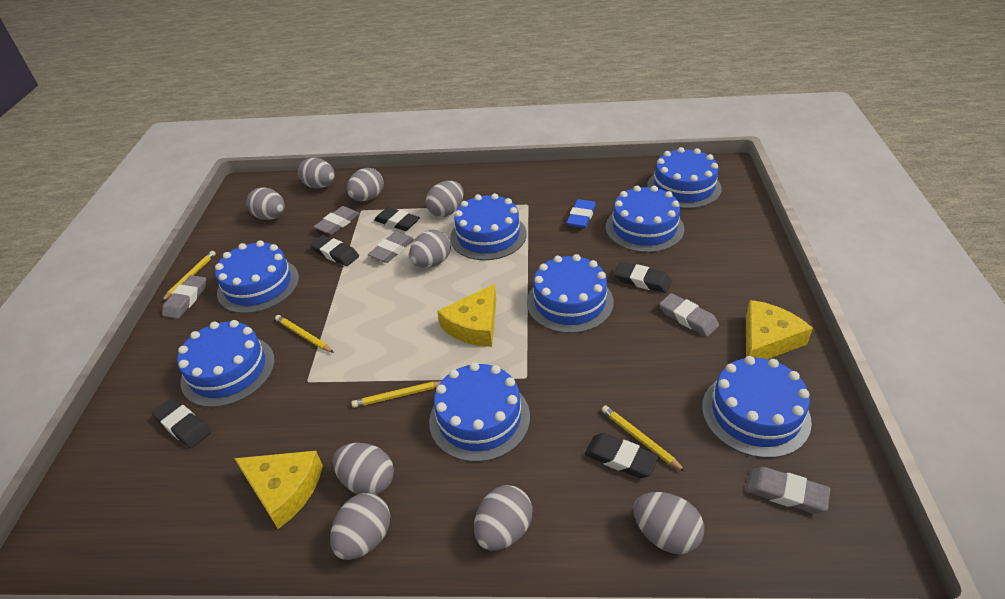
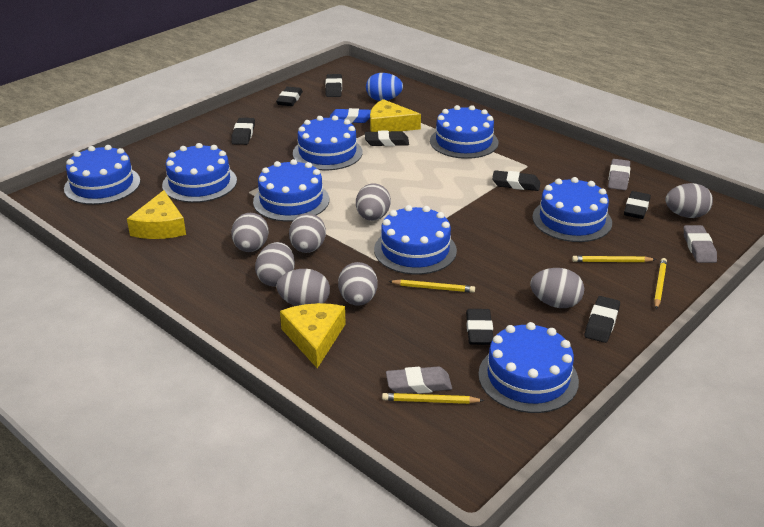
black eraser: 5 -> 8
blue egg: 0 -> 1
grey egg: 9 -> 8
grey eraser: 5 -> 3

